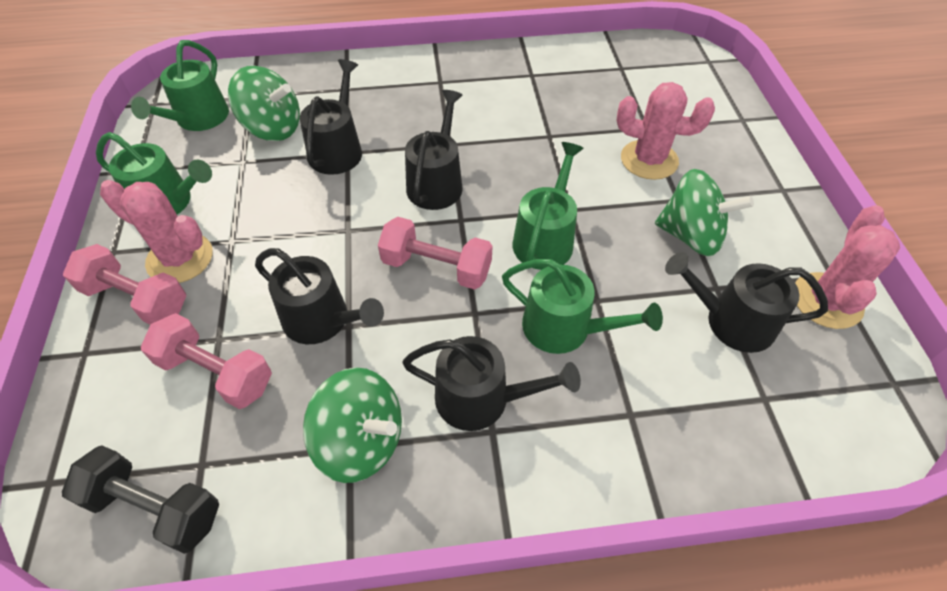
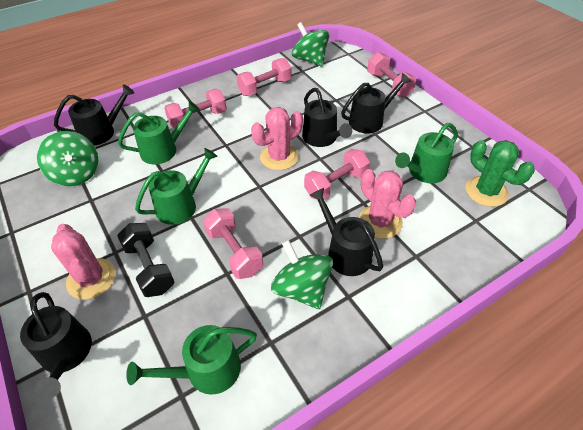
green cactus: 0 -> 1
pink dumbbell: 3 -> 5

